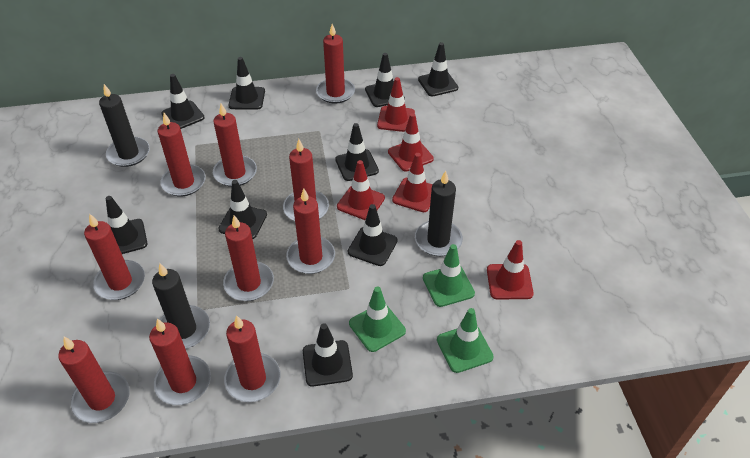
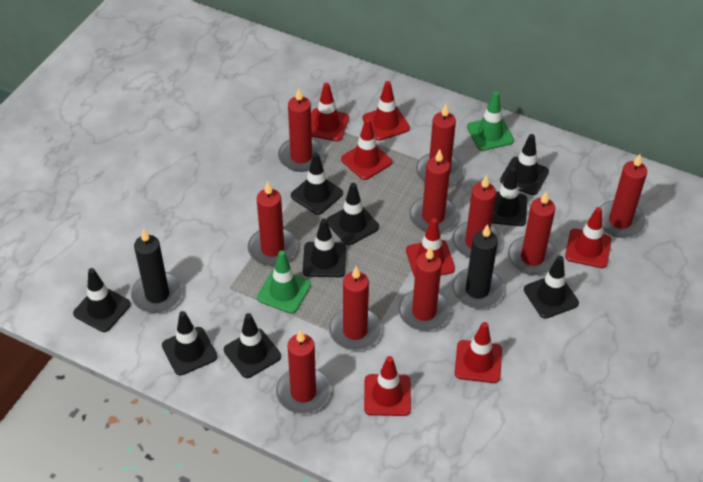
black candle: 3 -> 2
green traffic cone: 3 -> 2
red traffic cone: 5 -> 7

